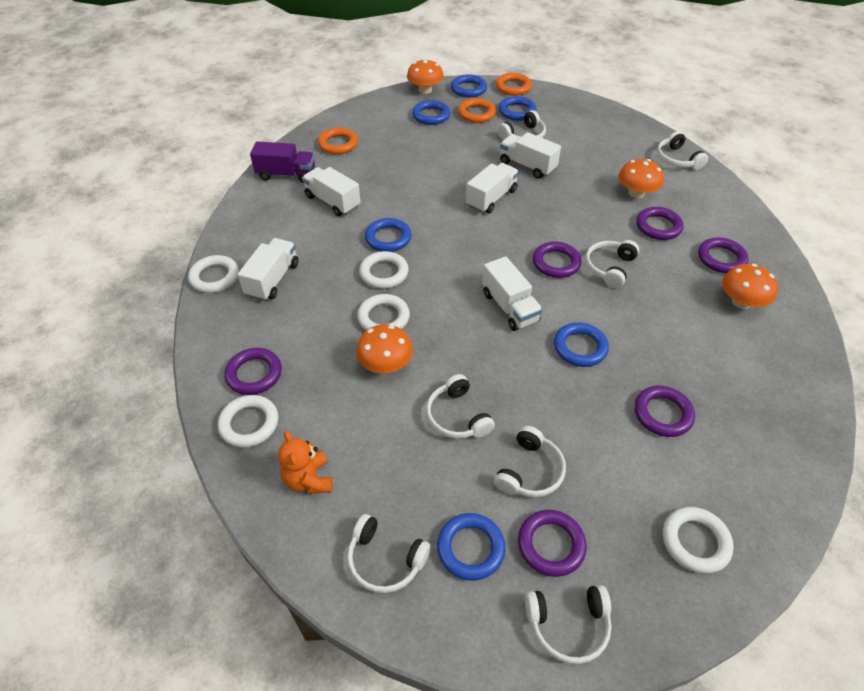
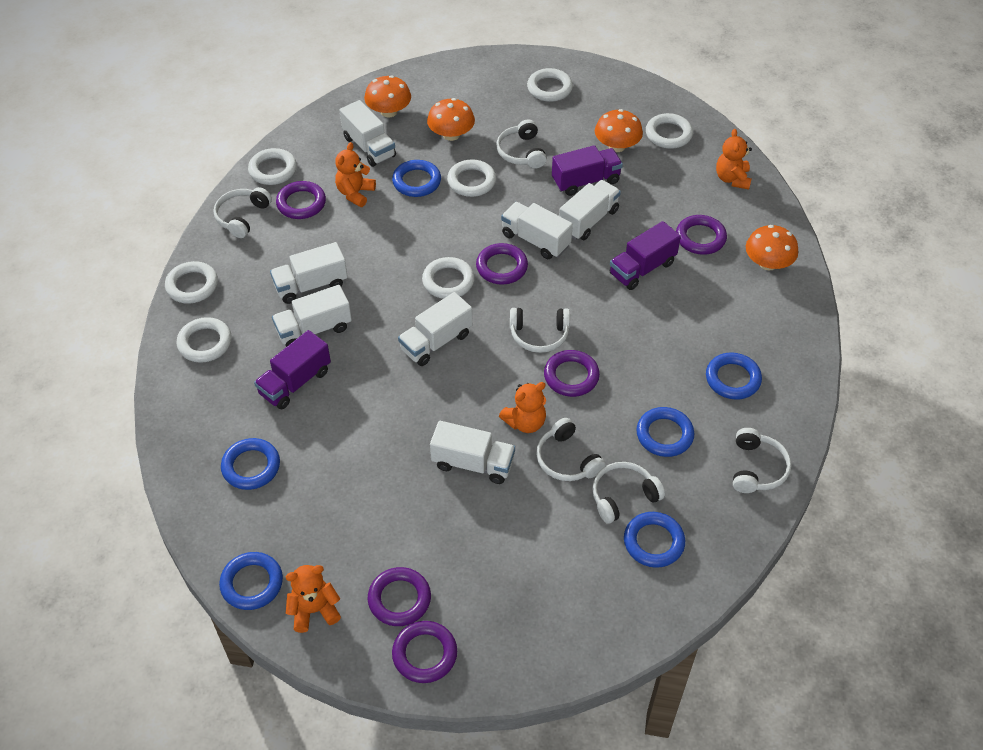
orange ring: 3 -> 0
orange teddy bear: 1 -> 4
purple truck: 1 -> 3
white headphones: 7 -> 6
white ring: 5 -> 7
white truck: 5 -> 7

